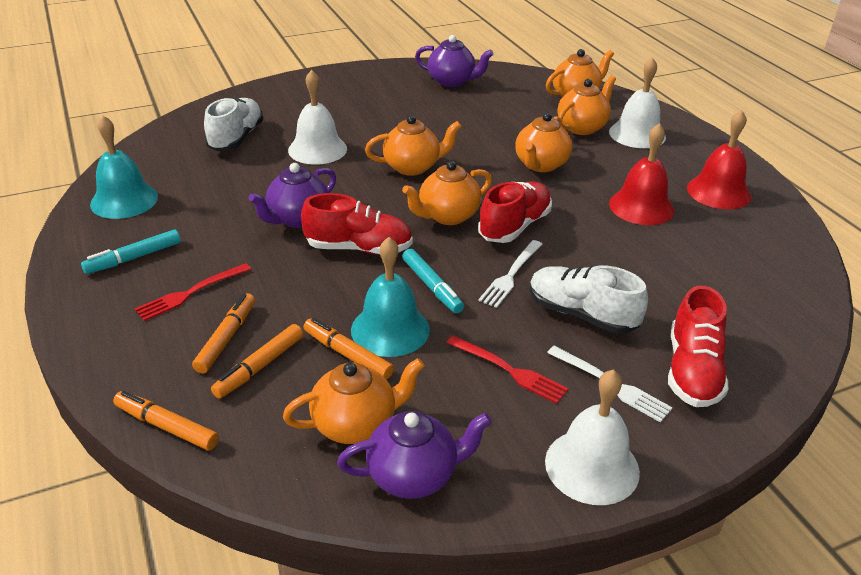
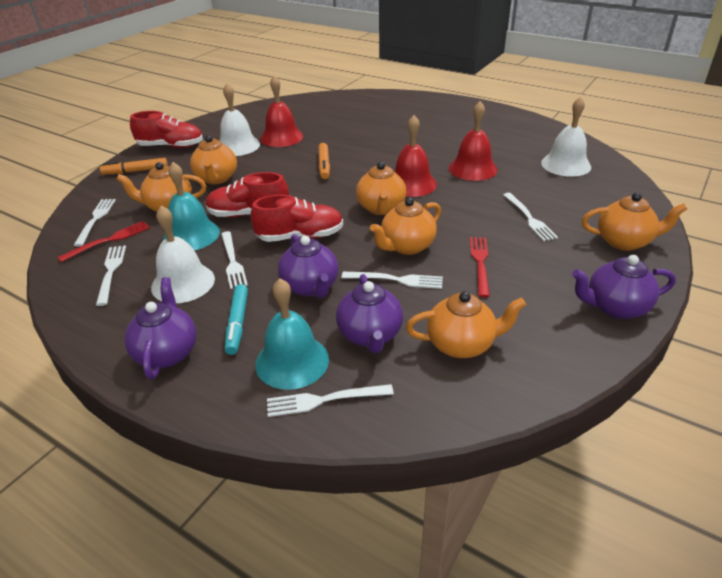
orange marker: 4 -> 2
purple teapot: 3 -> 4
red bell: 2 -> 3
turquoise marker: 2 -> 1
white fork: 2 -> 6
white shoe: 2 -> 0

